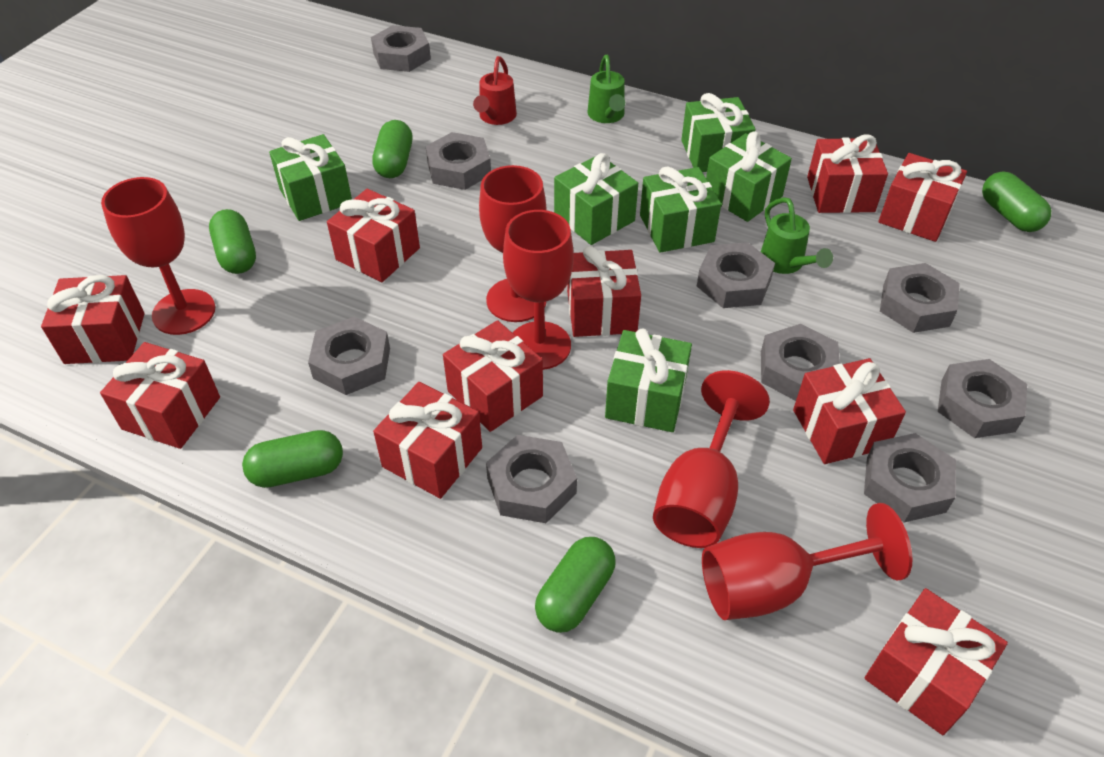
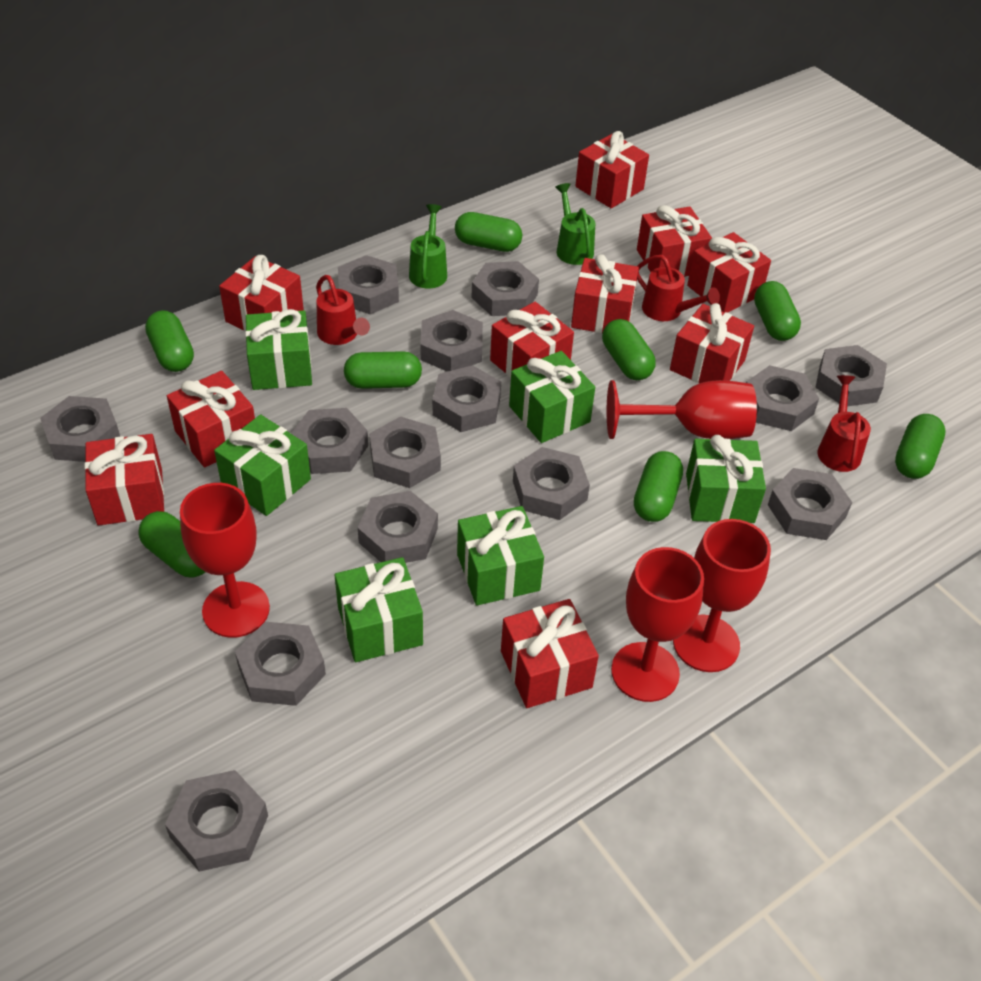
green capsule: 5 -> 8
grey nut: 9 -> 14
red goblet: 5 -> 4
red watering can: 1 -> 3

